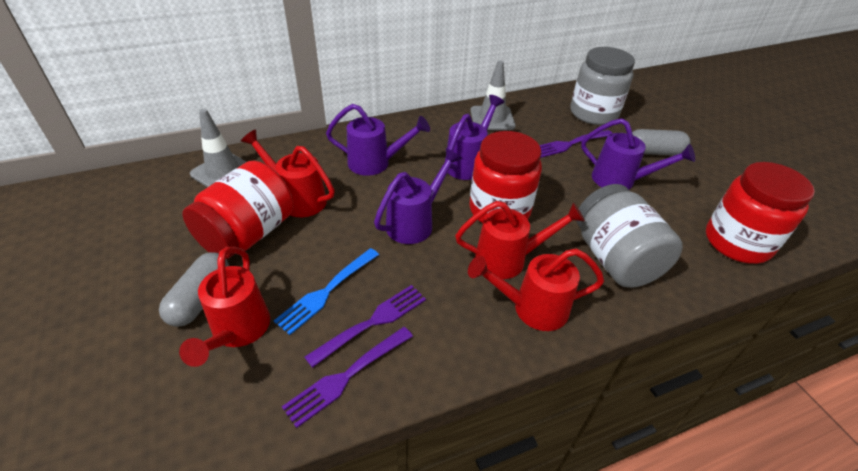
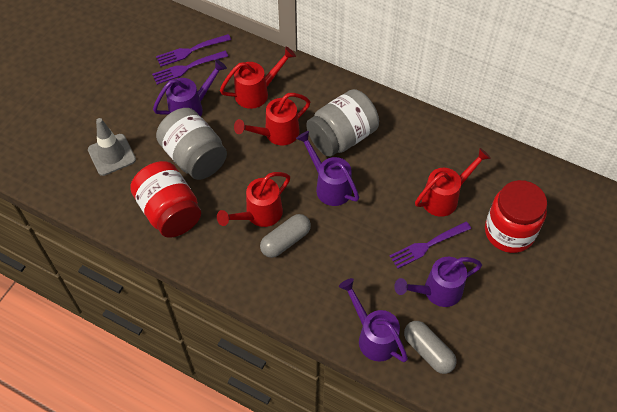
blue fork: 1 -> 0
grey traffic cone: 2 -> 1
red jar: 3 -> 2

